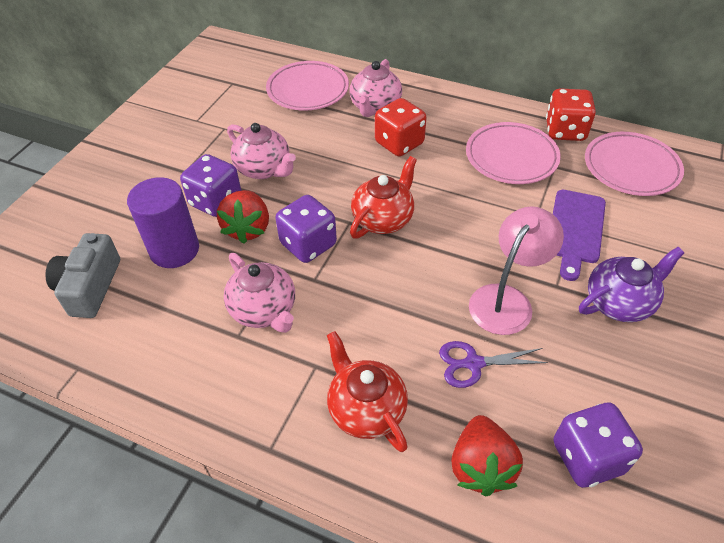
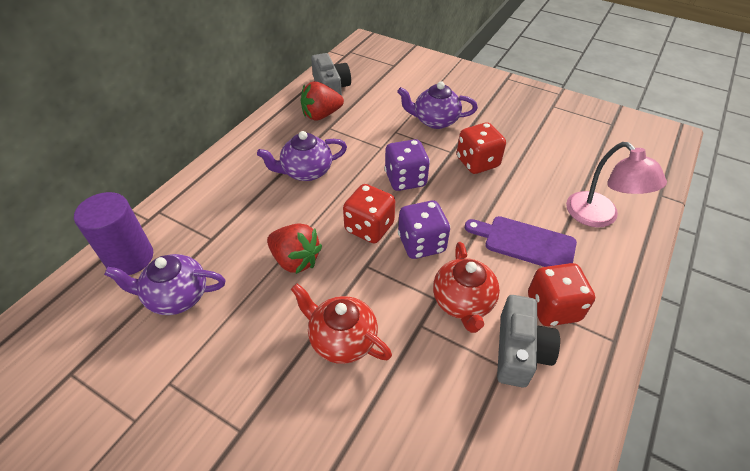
grey camera: 1 -> 2
pink plate: 3 -> 0
pink teapot: 3 -> 0
purple dice: 3 -> 2
purple scissors: 1 -> 0
purple teapot: 1 -> 3
red dice: 2 -> 3

